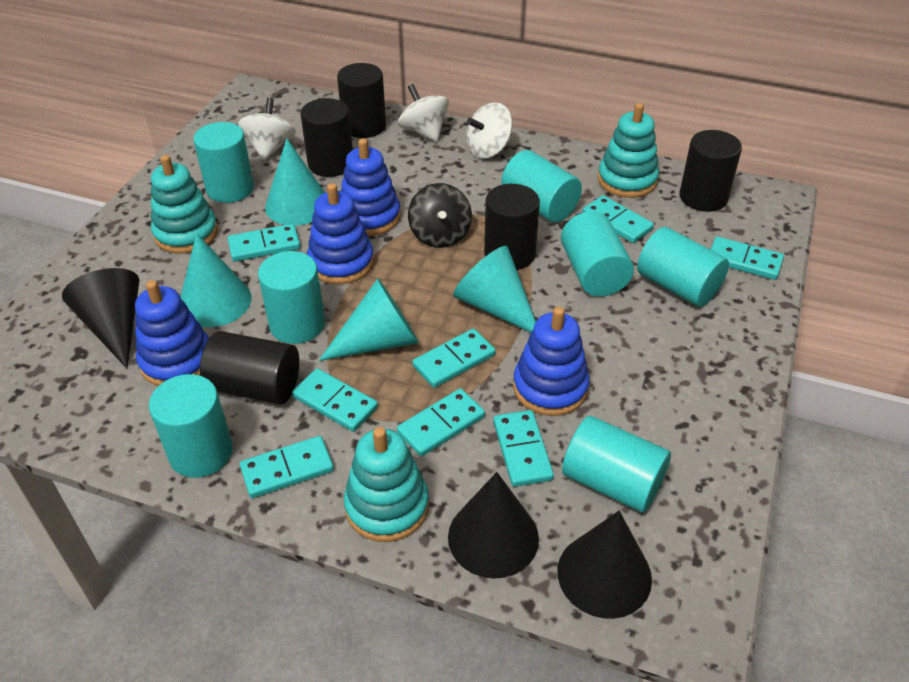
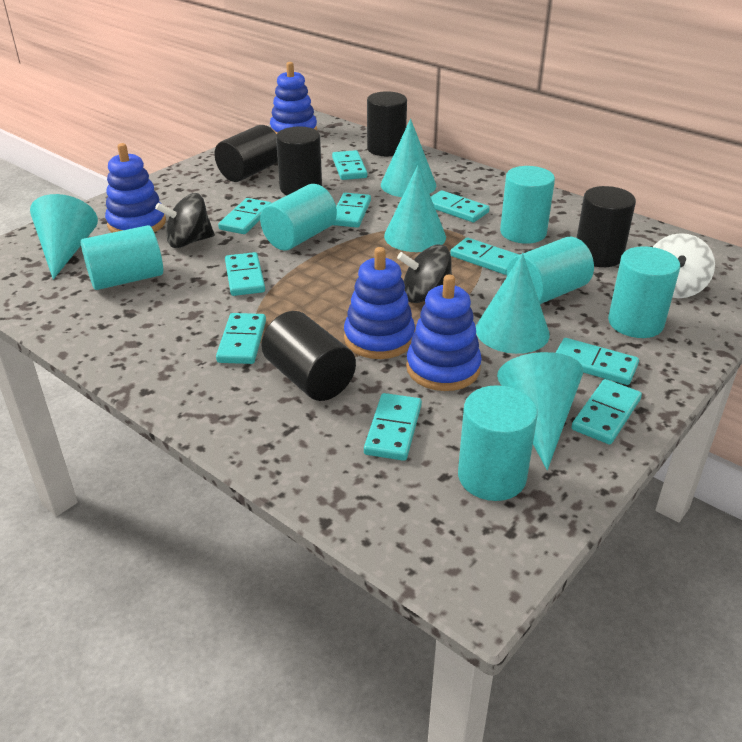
black cone: 3 -> 0
black spinning top: 1 -> 2
turquoise cone: 4 -> 5
turquoise cylinder: 7 -> 6
turquoise domino: 8 -> 10
turquoise stacking toy: 3 -> 0
white spinning top: 3 -> 1

